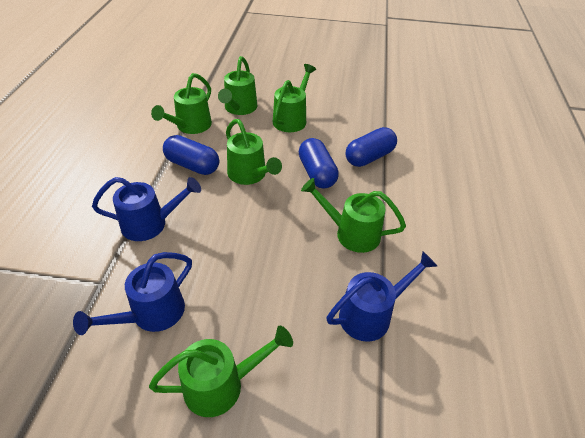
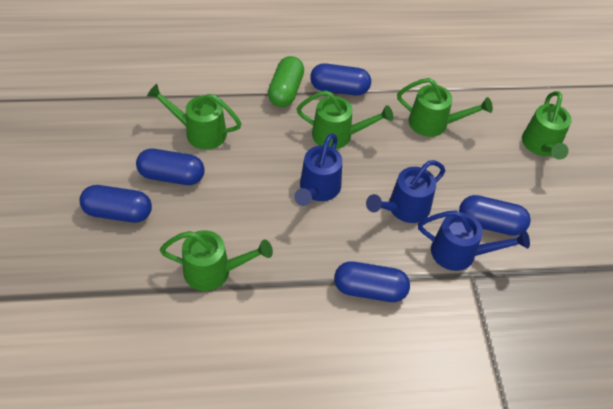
blue capsule: 3 -> 5
green capsule: 0 -> 1
green watering can: 6 -> 5

